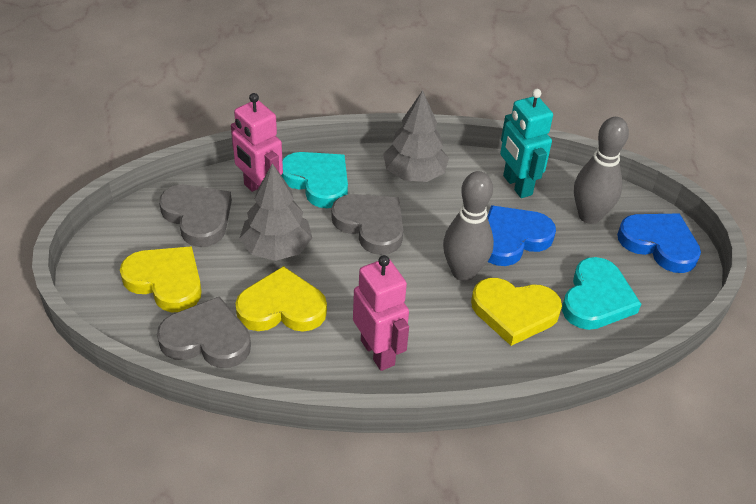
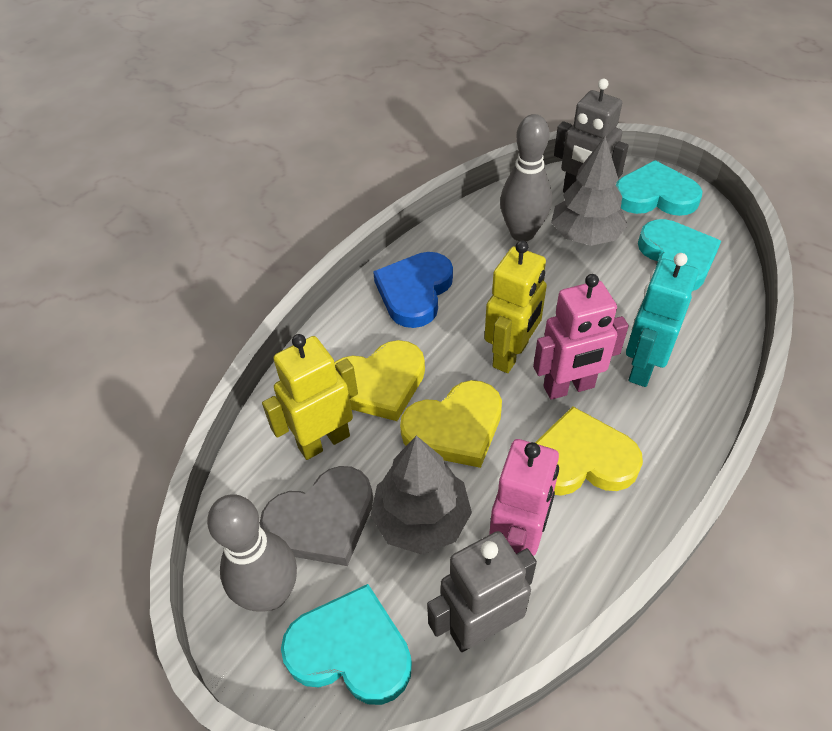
blue heart: 2 -> 1
grey heart: 3 -> 1
grey robot: 0 -> 2
turquoise heart: 2 -> 3
yellow robot: 0 -> 2

